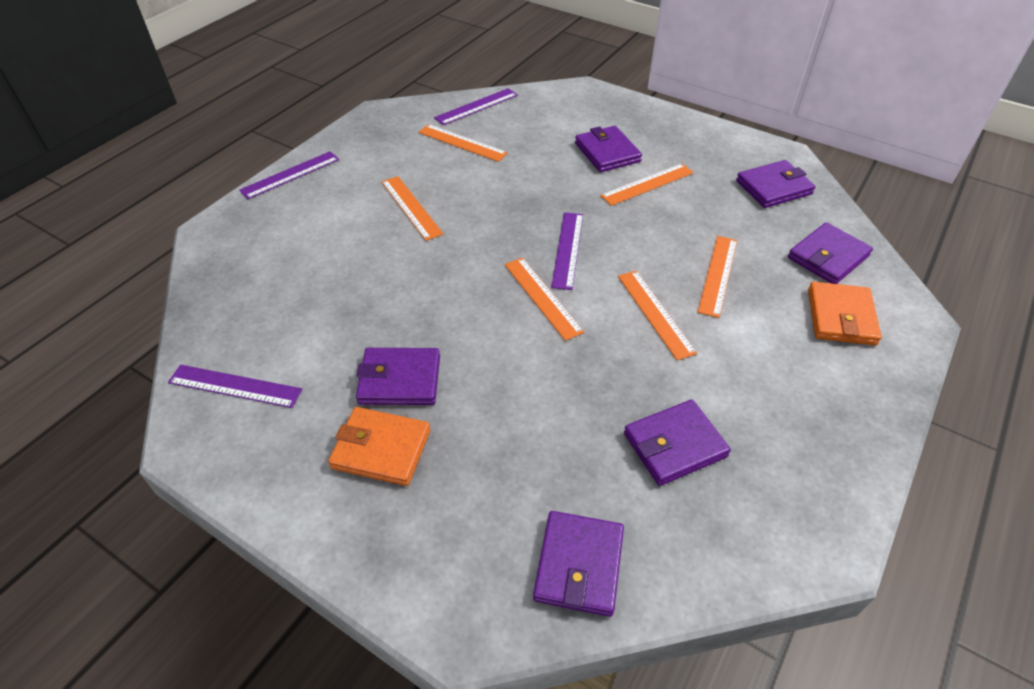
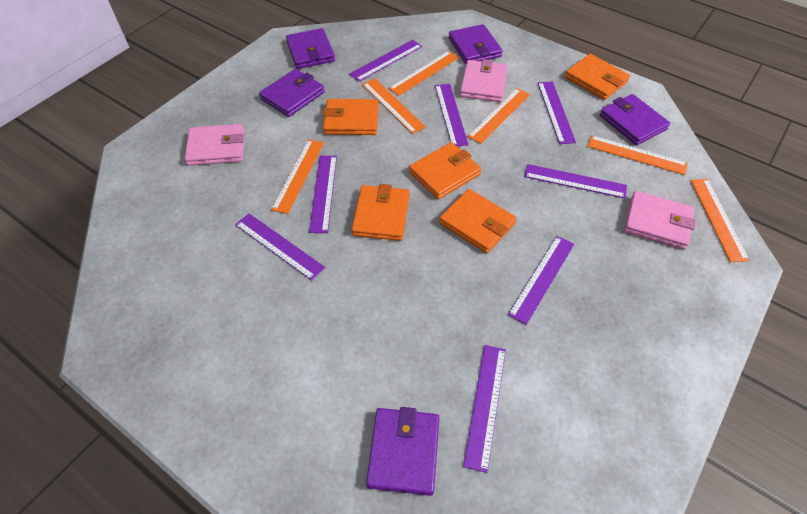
orange wallet: 2 -> 5
pink wallet: 0 -> 3
purple ruler: 4 -> 8
purple wallet: 6 -> 5

